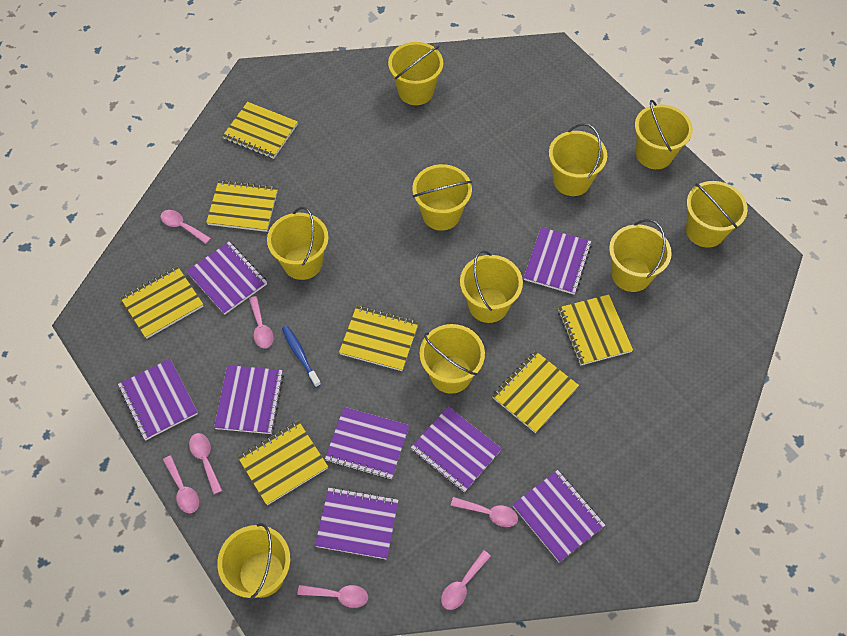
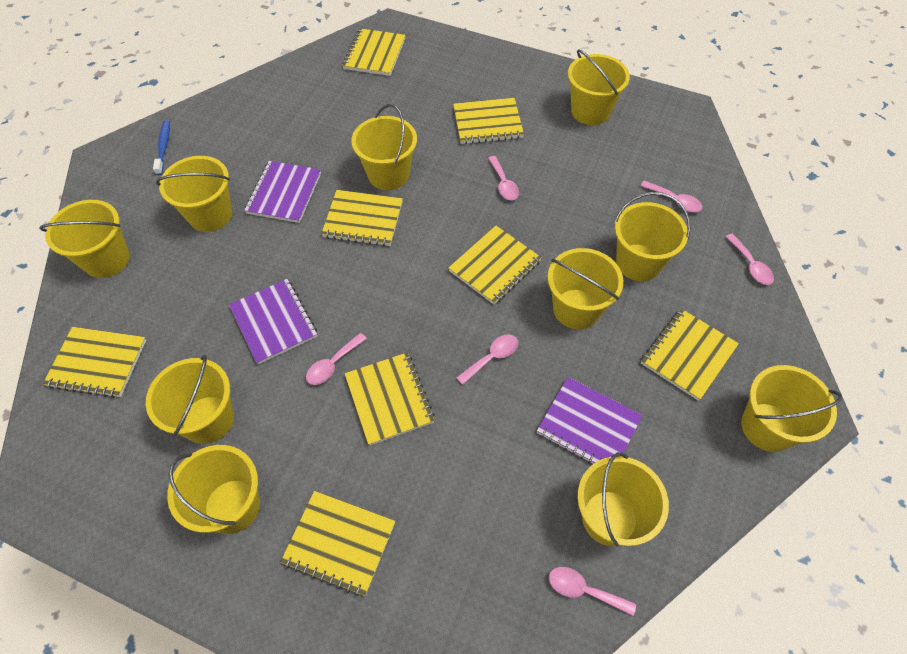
pink spoon: 7 -> 6
purple notebook: 8 -> 3
yellow notebook: 7 -> 8

